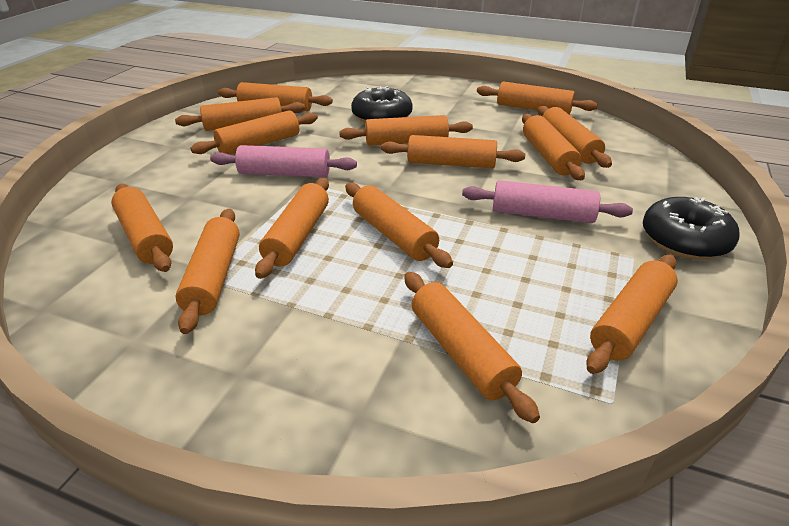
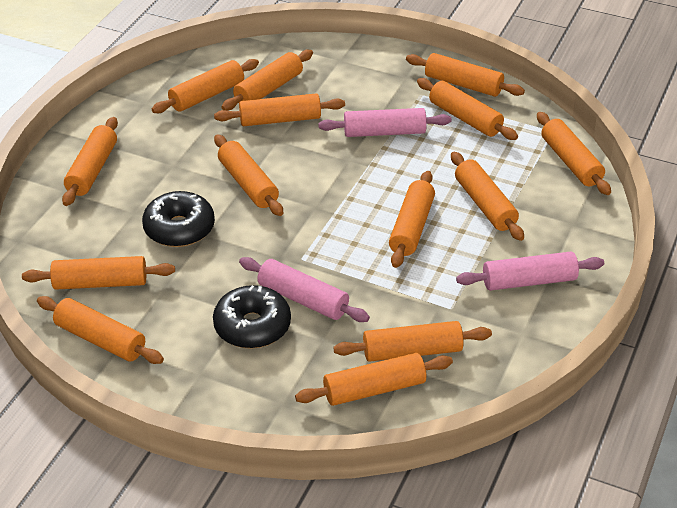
pink rolling pin: 2 -> 3

